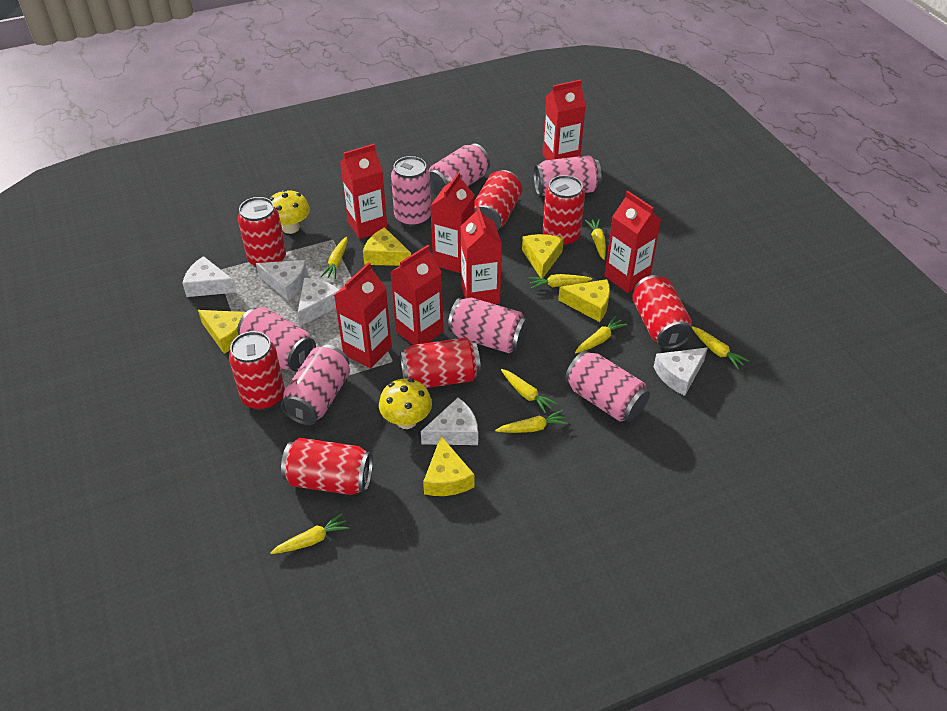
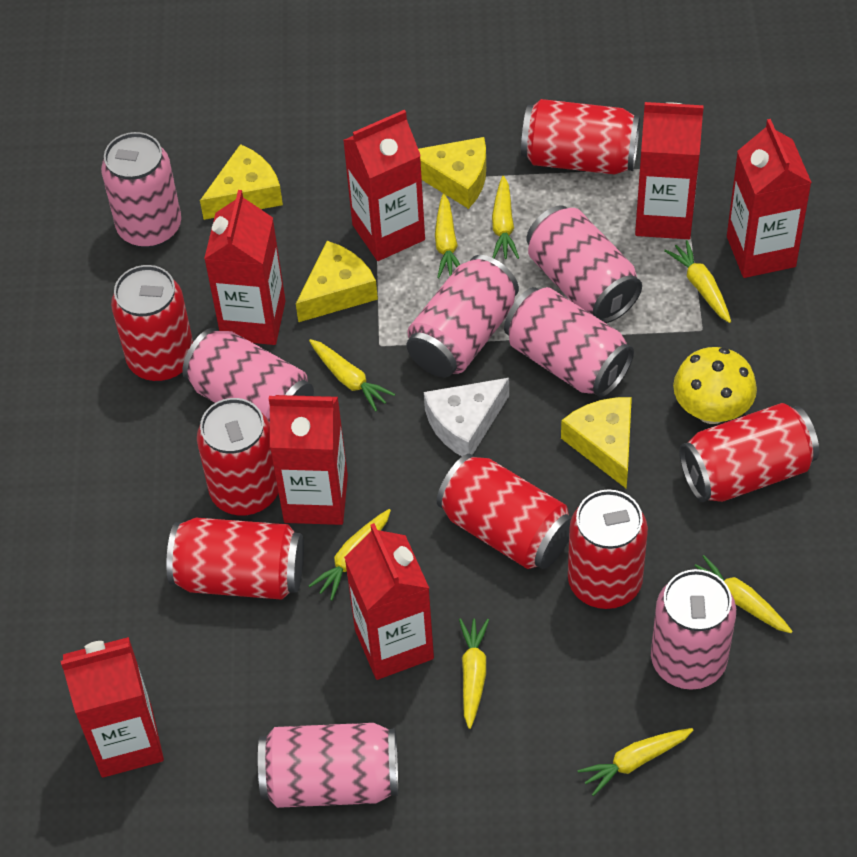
white cheese: 5 -> 1
yellow cheese: 5 -> 4
yellow mushroom: 2 -> 1

